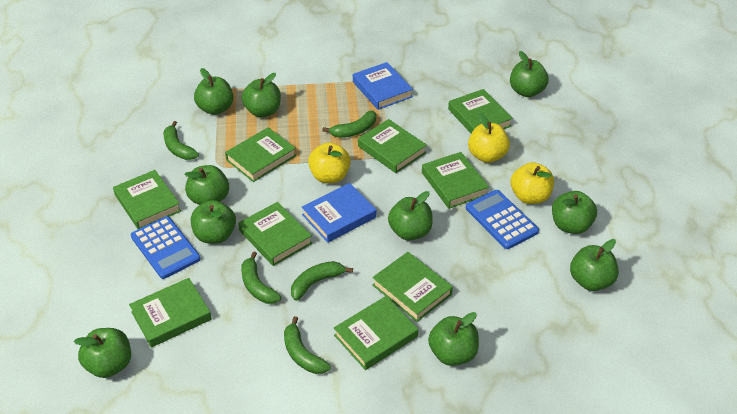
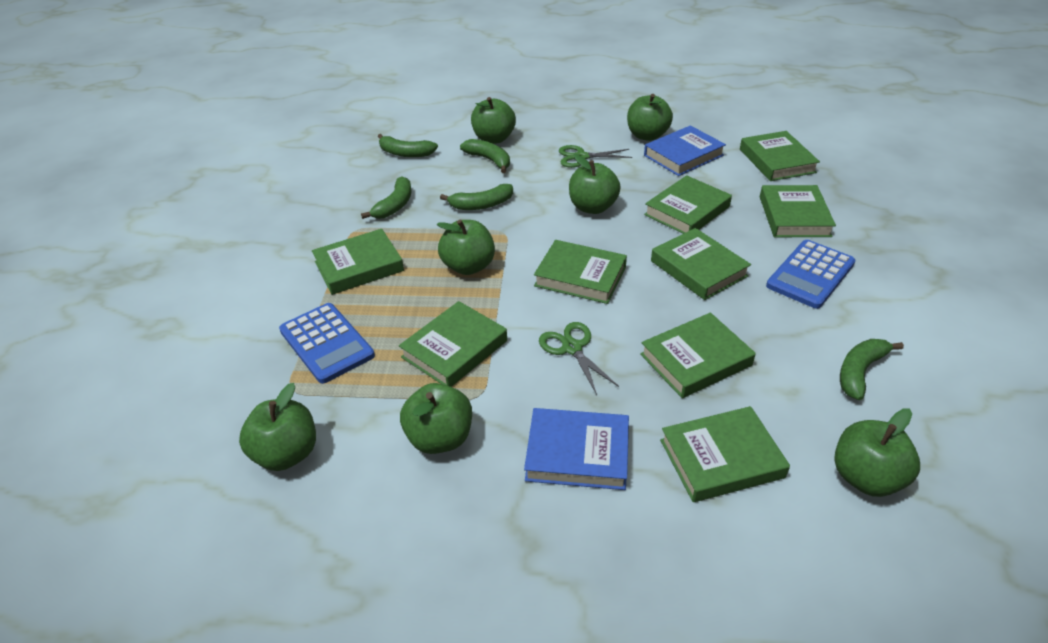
green apple: 10 -> 7
green scissors: 0 -> 2
yellow apple: 3 -> 0

